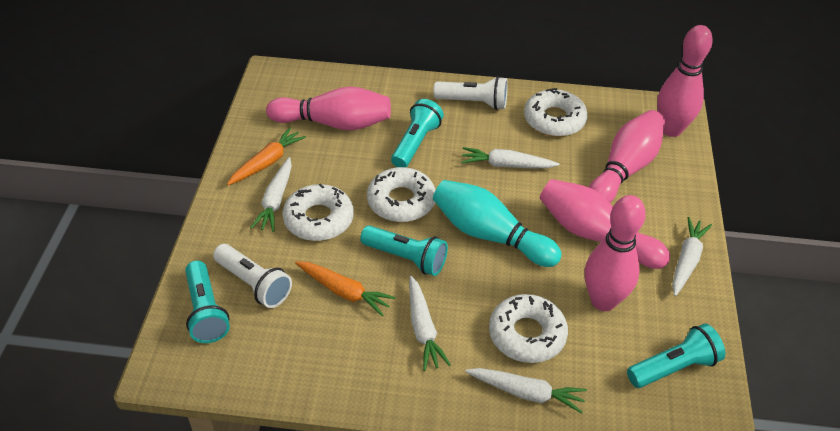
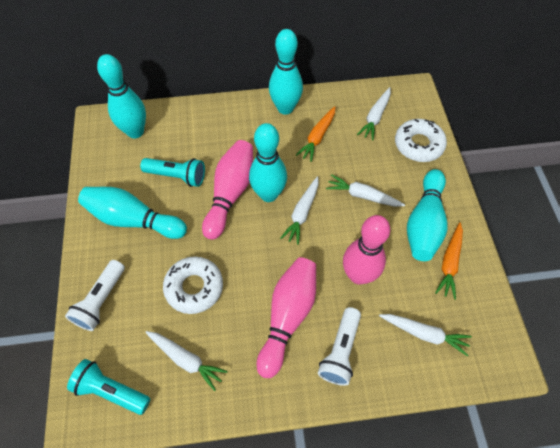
pink bowling pin: 5 -> 3
turquoise bowling pin: 1 -> 5
turquoise flashlight: 4 -> 2
white donut: 4 -> 2

